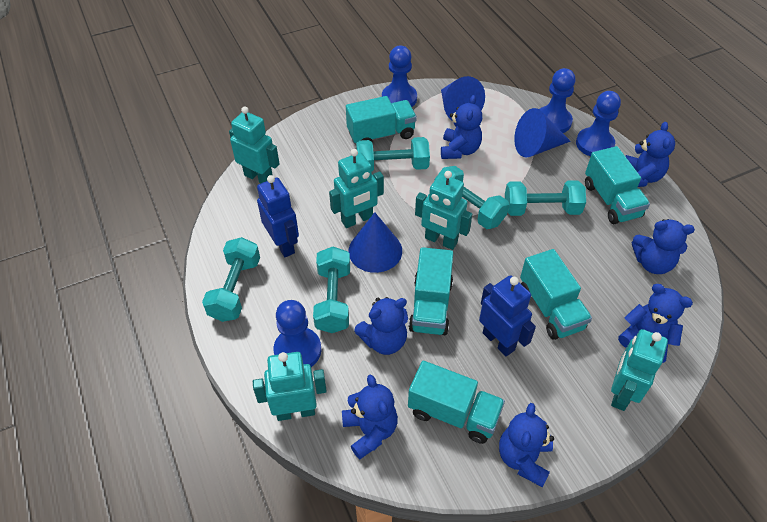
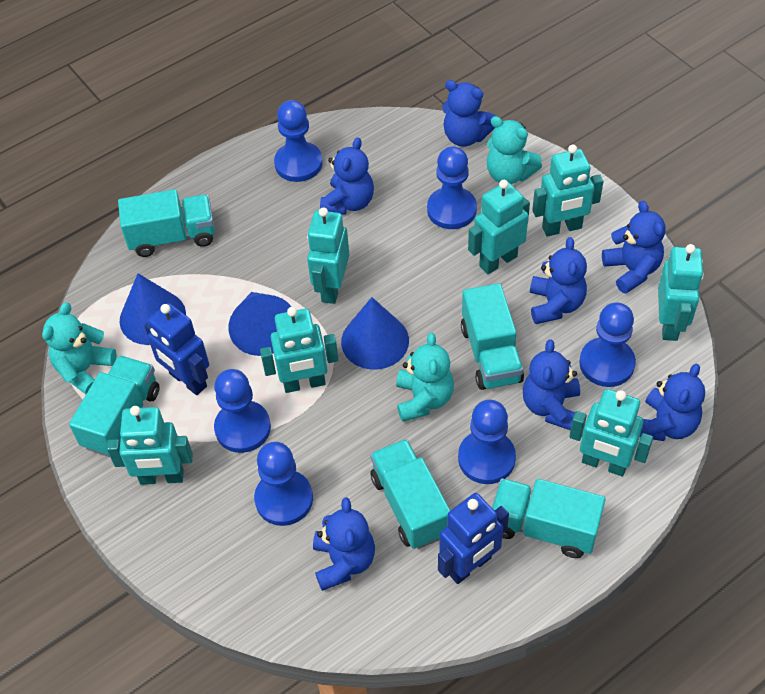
blue pawn: 4 -> 6
turquoise dumbbell: 5 -> 0
turquoise robot: 5 -> 7
turquoise teddy bear: 0 -> 3

